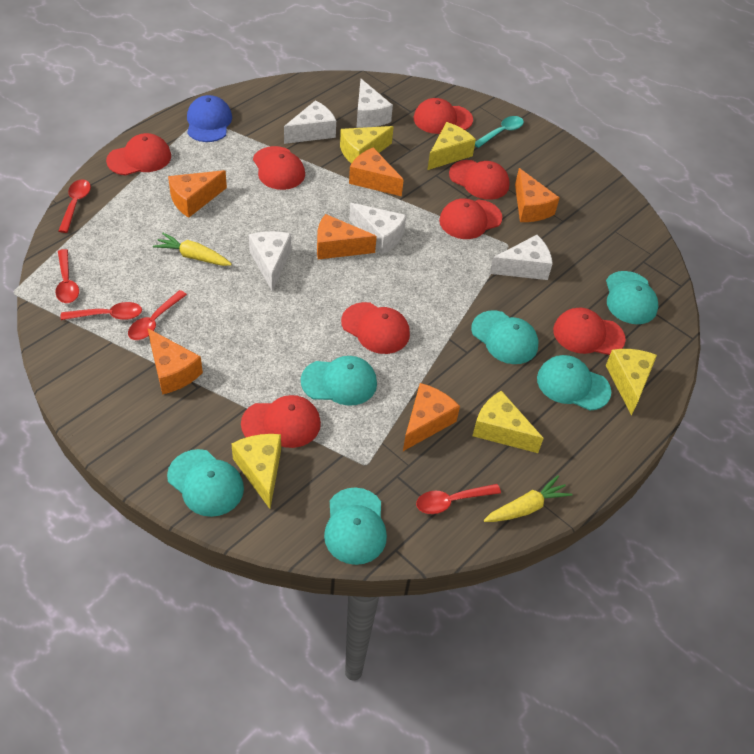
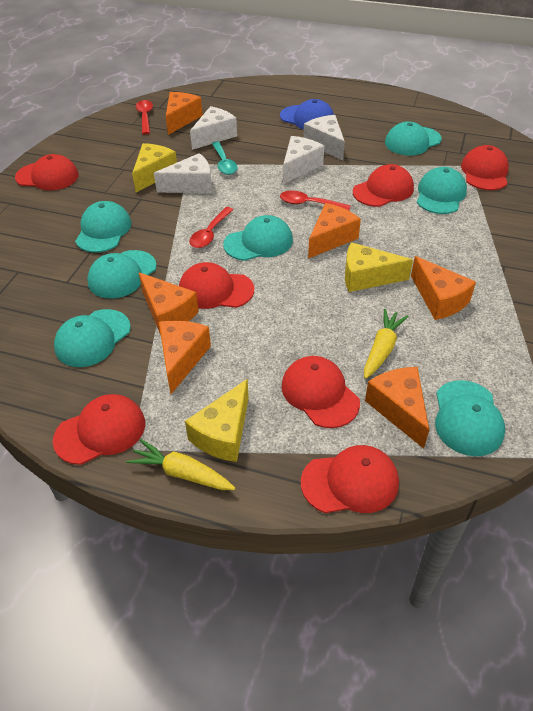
red cap: 8 -> 7
red spoon: 5 -> 3
turquoise cap: 6 -> 7
white cheese: 5 -> 4
yellow cheese: 5 -> 3

